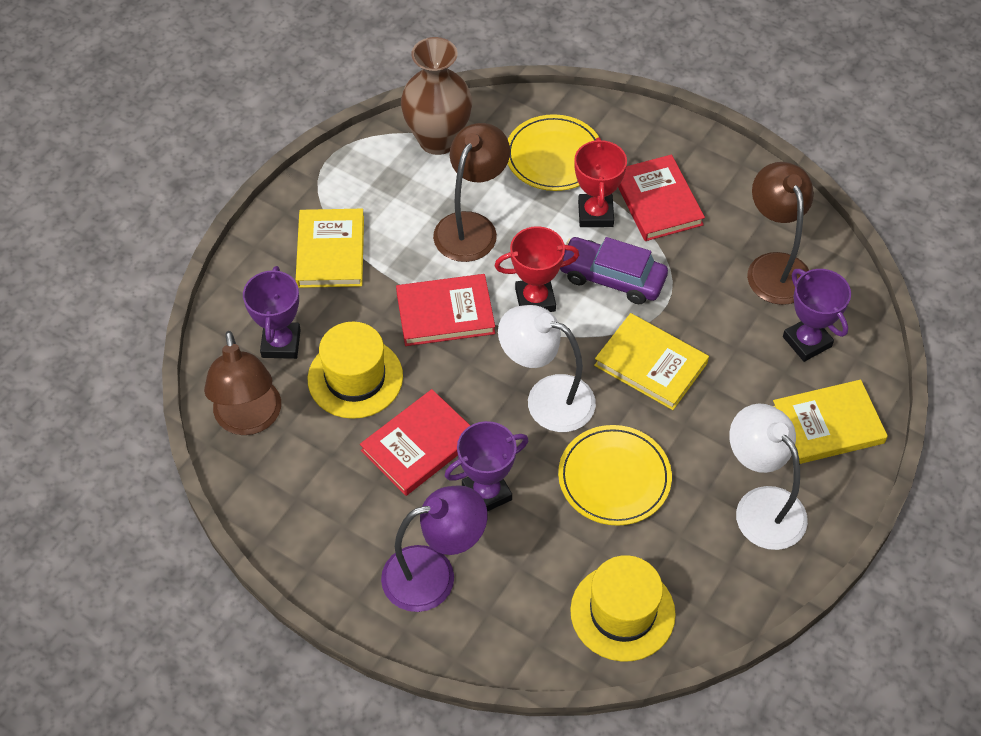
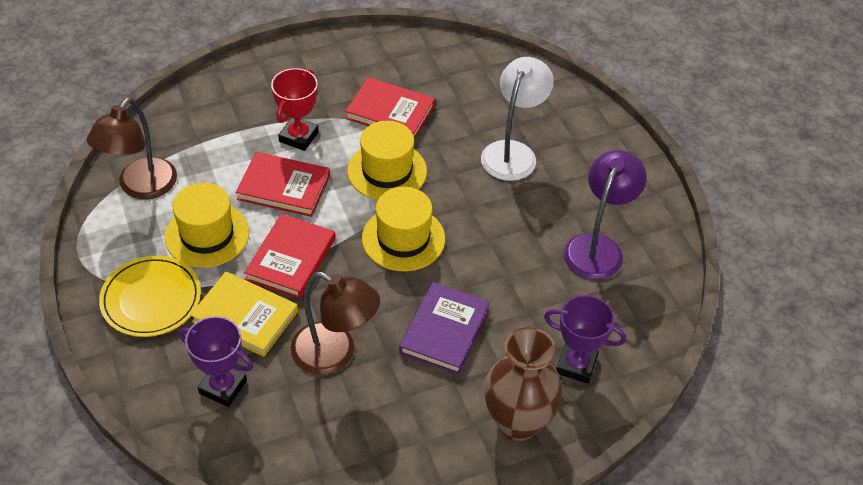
brown lamp: 3 -> 2
purple book: 0 -> 1
purple car: 1 -> 0
purple trophy: 3 -> 2
red trophy: 2 -> 1
white lamp: 2 -> 1
yellow book: 3 -> 1
yellow hat: 2 -> 3
yellow plate: 2 -> 1

